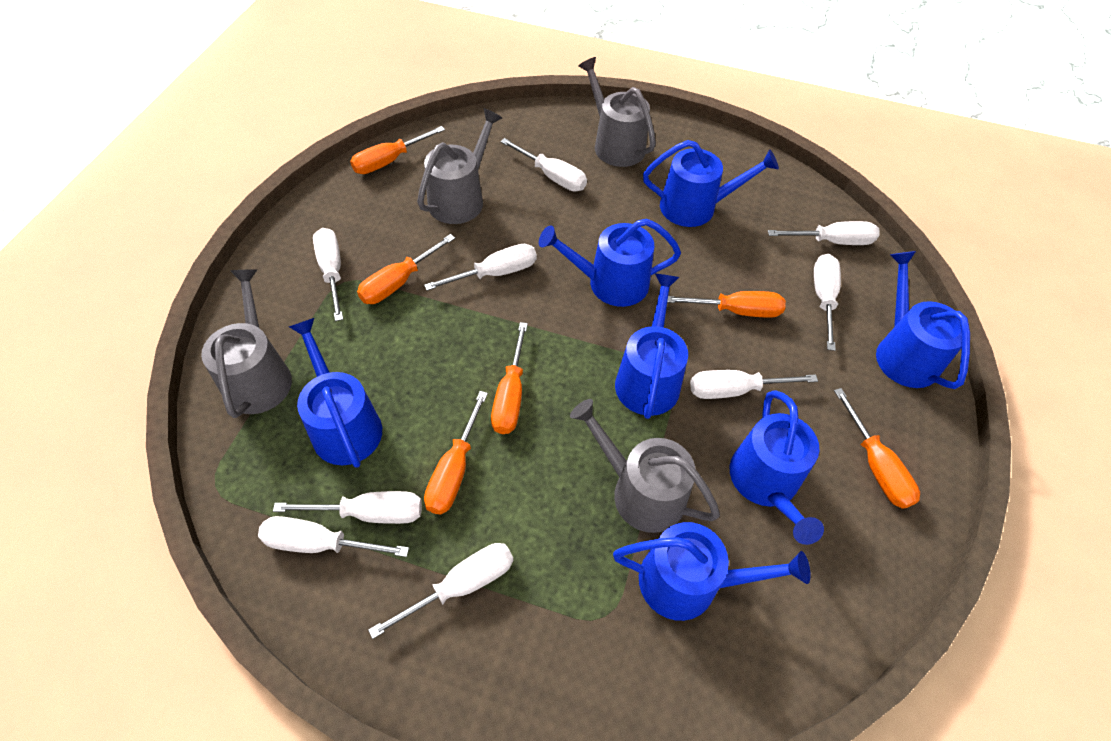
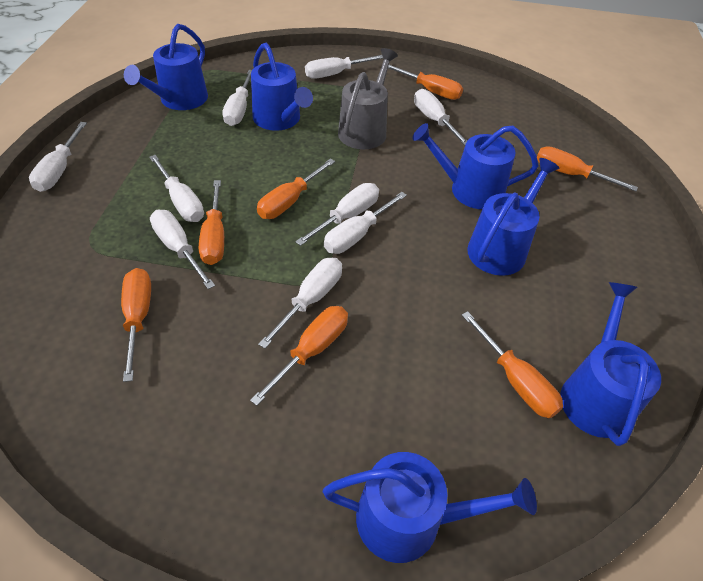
blue watering can: 7 -> 6
grey watering can: 4 -> 1
orange screwdriver: 6 -> 7

